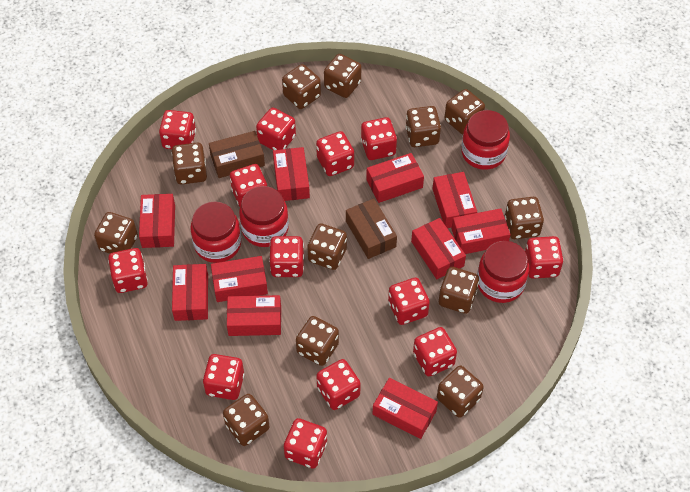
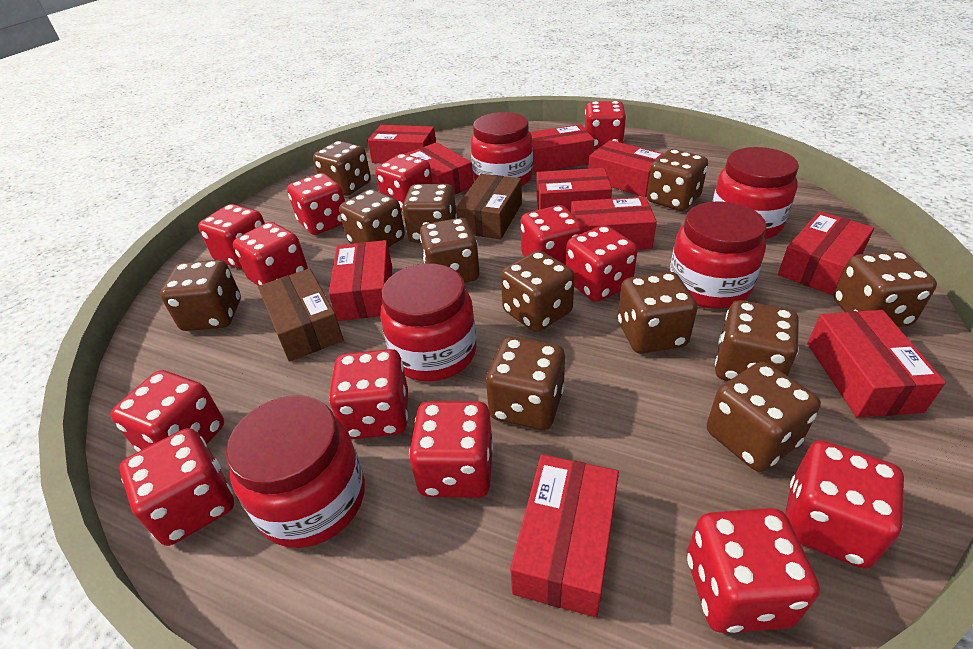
red jar: 4 -> 5

